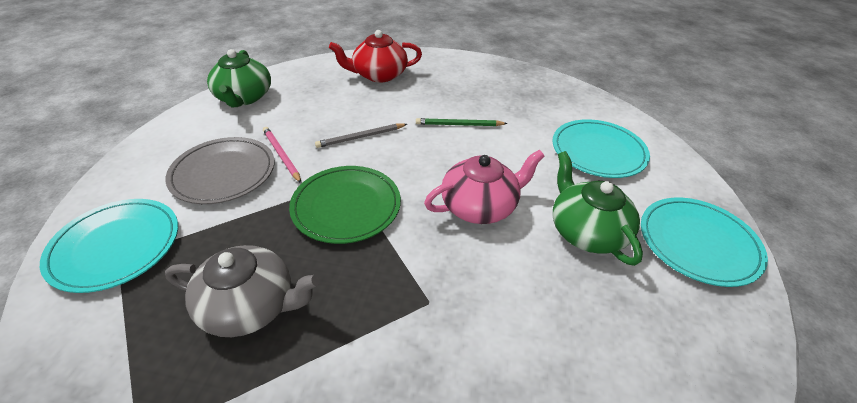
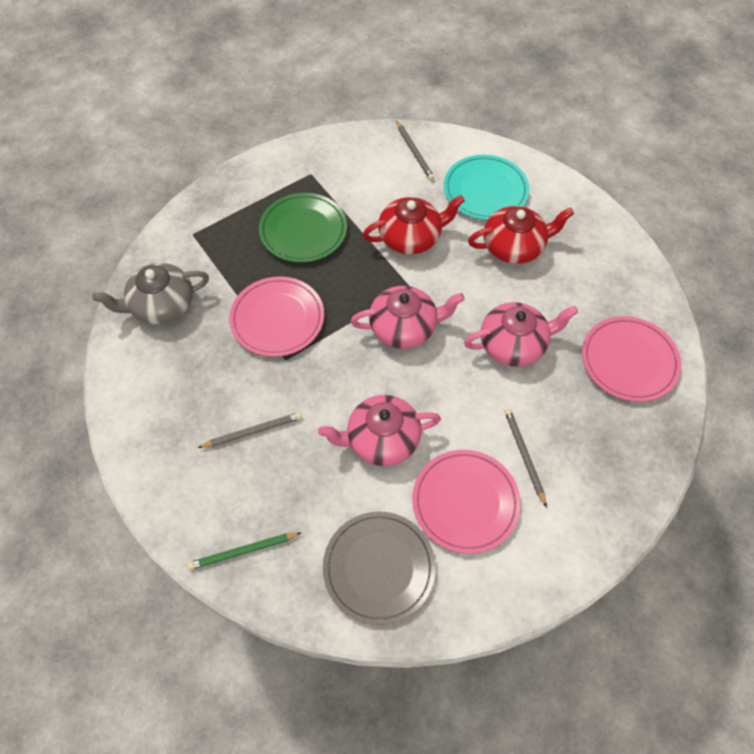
green teapot: 2 -> 0
grey pencil: 1 -> 3
pink pencil: 1 -> 0
pink plate: 0 -> 3
pink teapot: 1 -> 3
red teapot: 1 -> 2
turquoise plate: 3 -> 1

